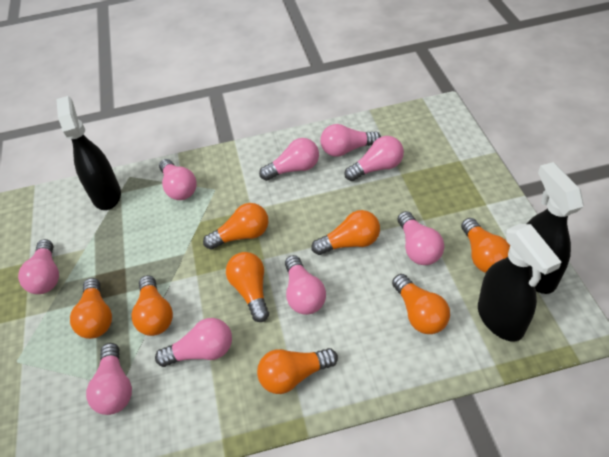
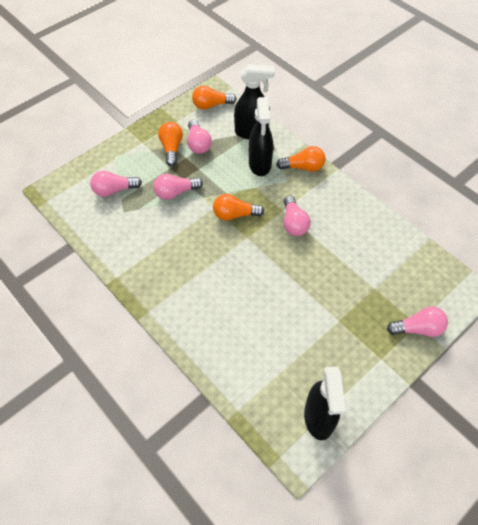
orange light bulb: 8 -> 4
pink light bulb: 9 -> 5

